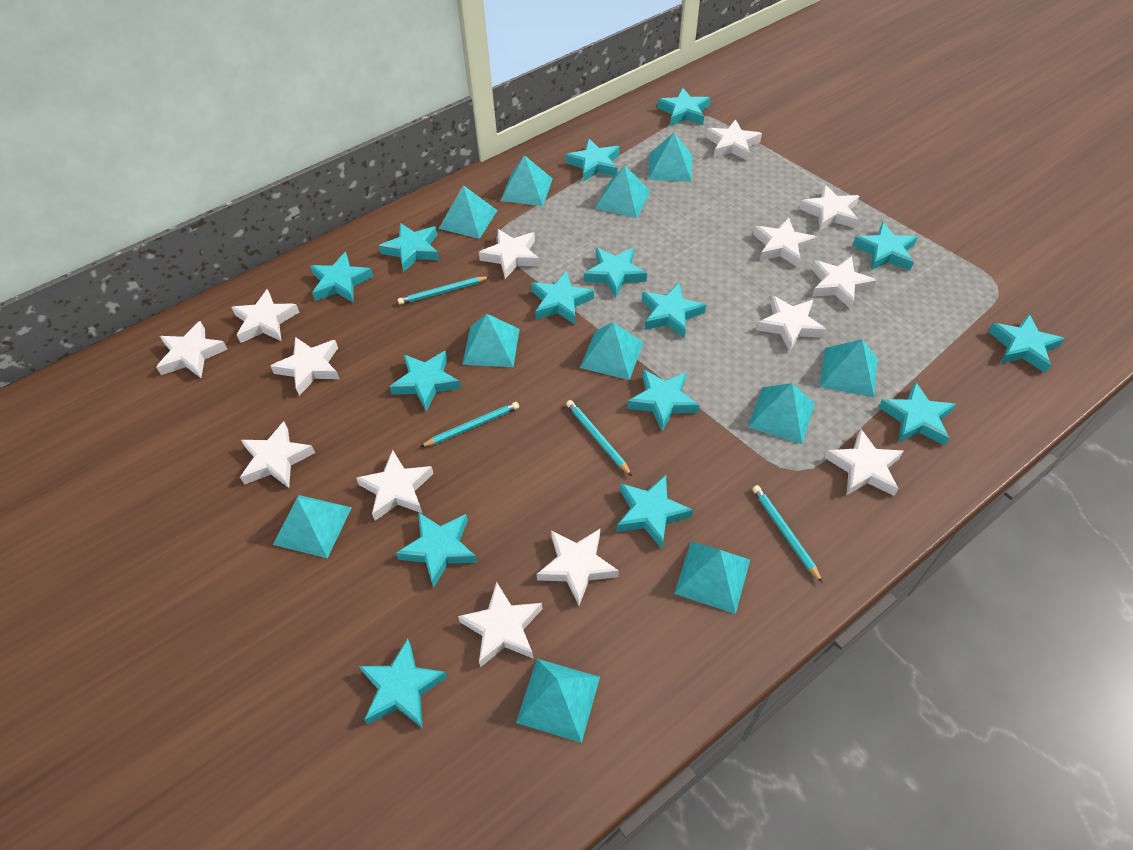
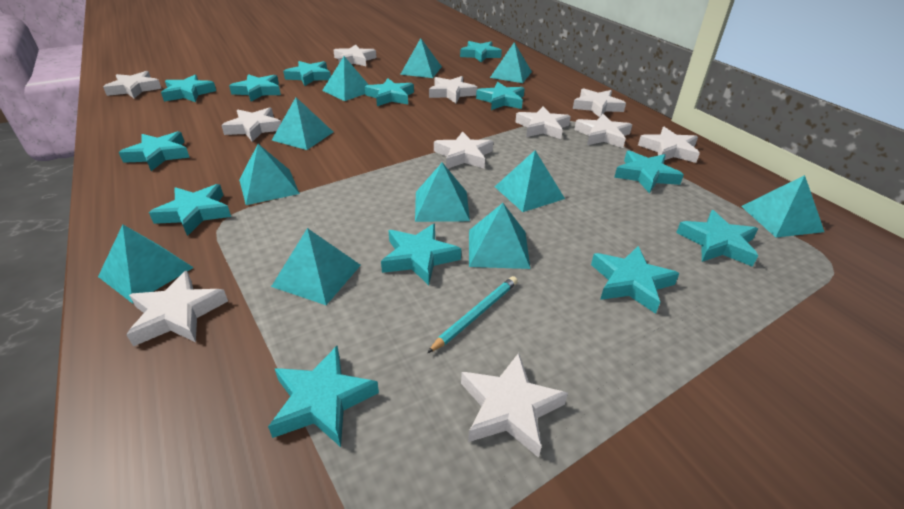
turquoise pencil: 4 -> 1
turquoise star: 15 -> 13
white star: 14 -> 11

